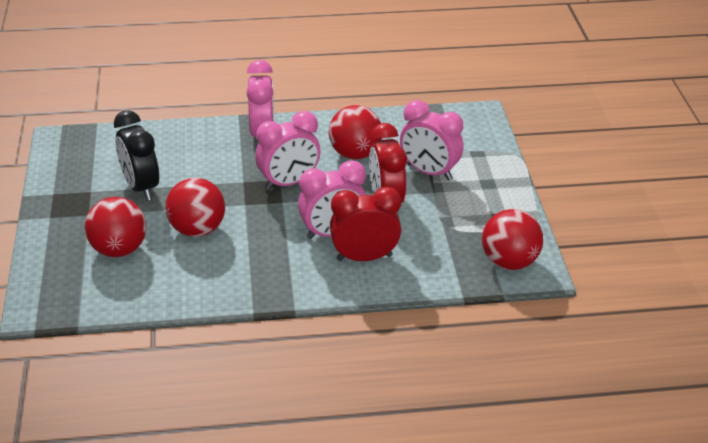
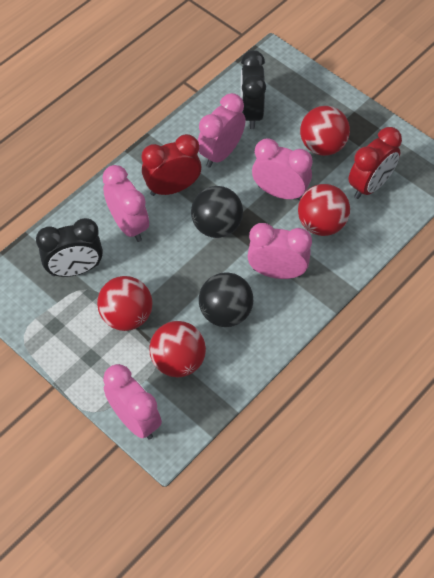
black ball: 0 -> 2
black clock: 1 -> 2
pink clock: 4 -> 5

